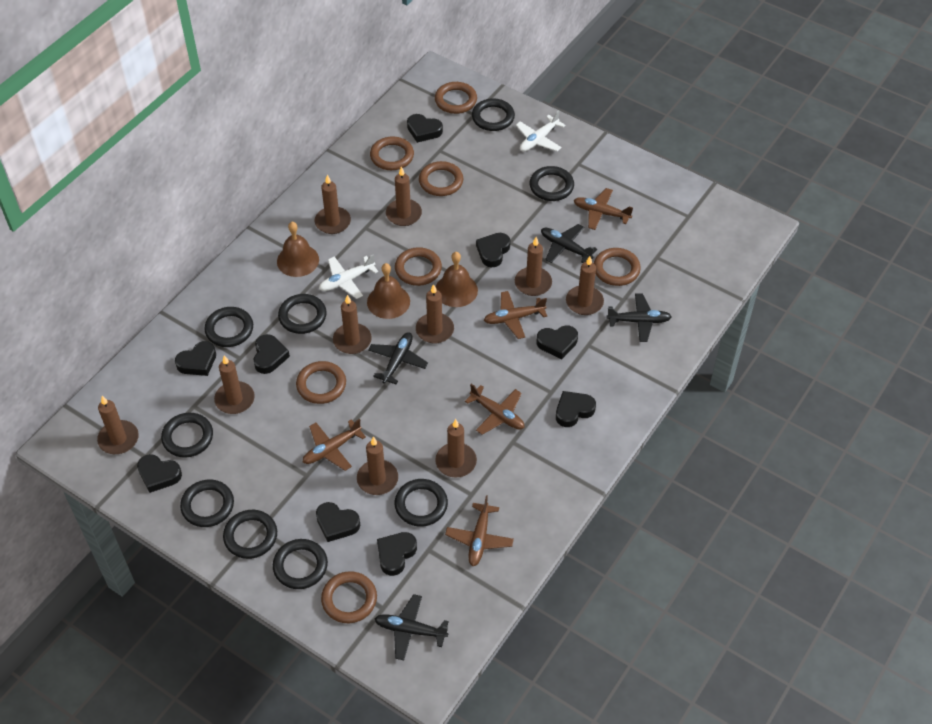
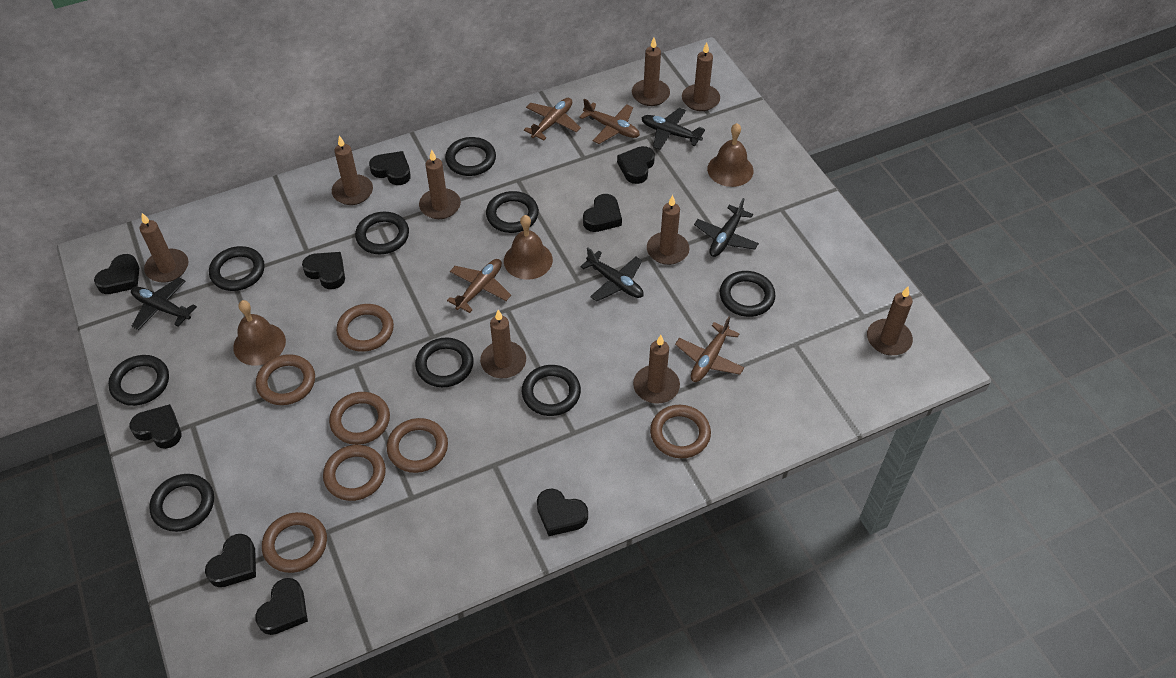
brown candle: 10 -> 9
brown plane: 5 -> 4
white plane: 2 -> 0

